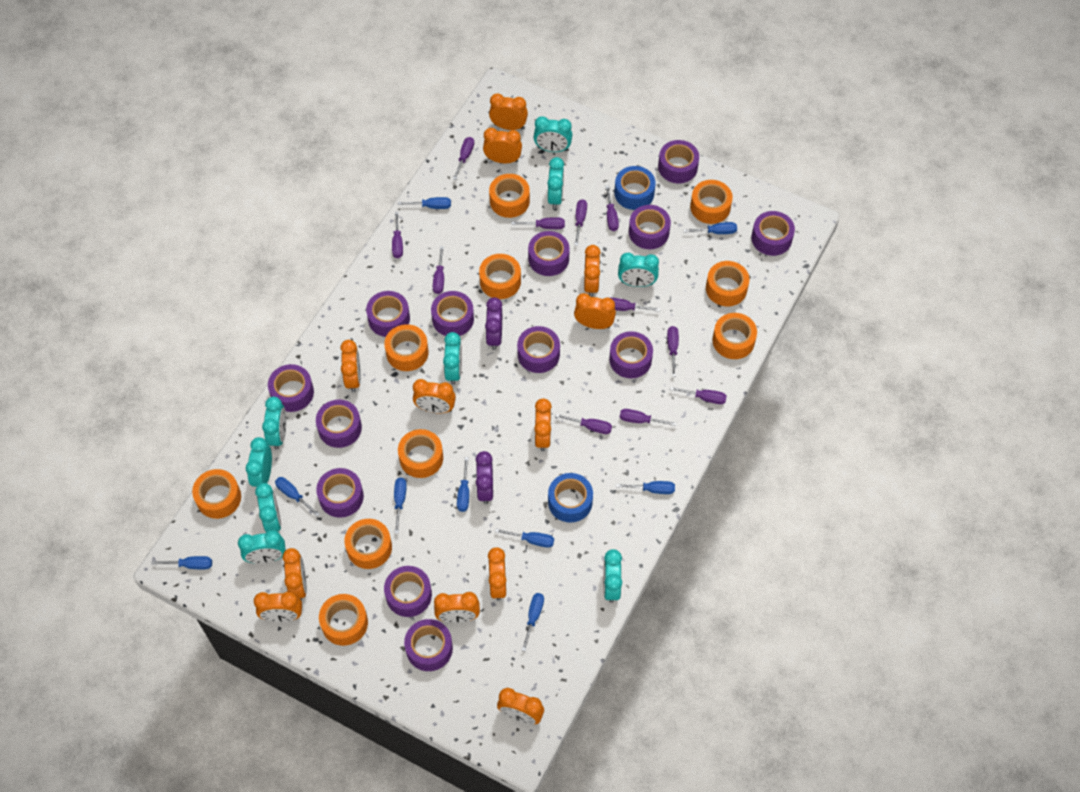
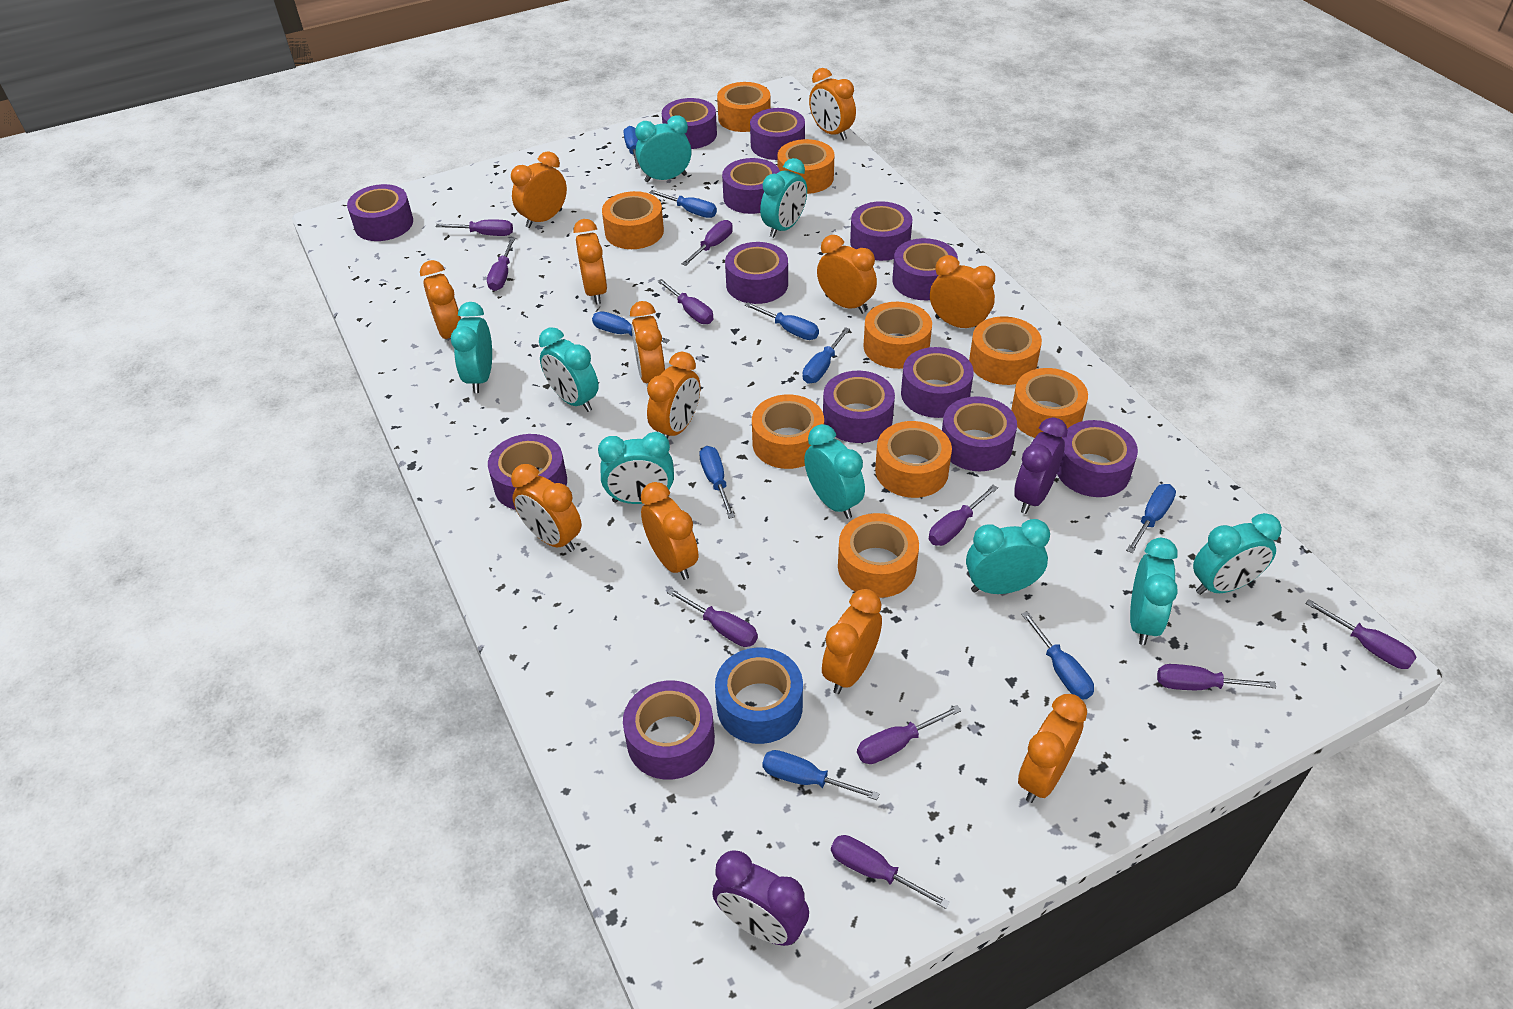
blue tape: 2 -> 1
orange tape: 10 -> 9
purple screwdriver: 11 -> 10

